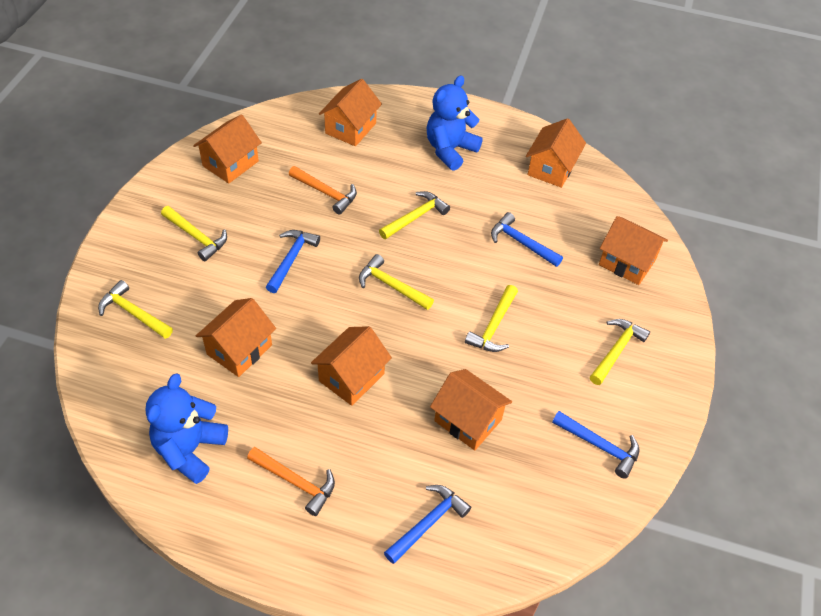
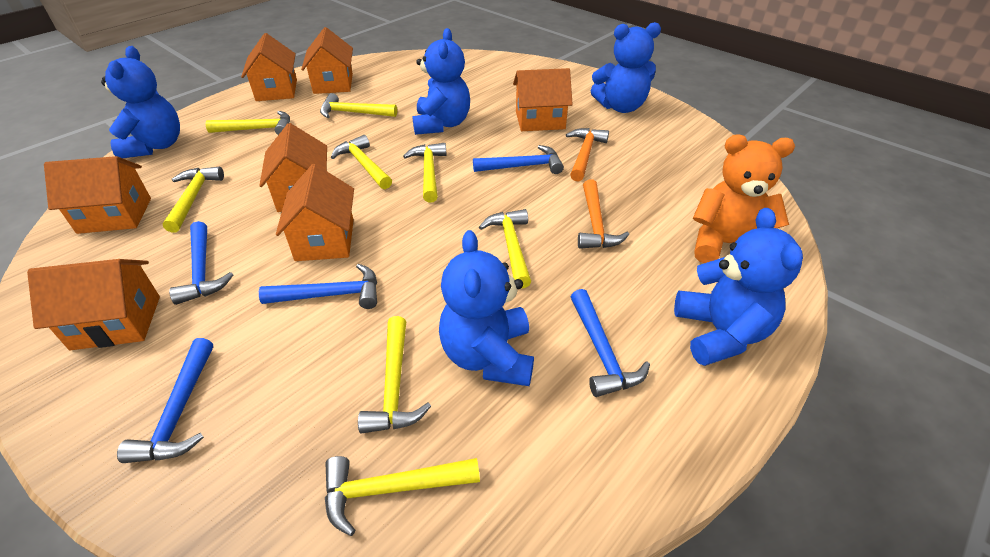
blue hammer: 4 -> 5
blue teddy bear: 2 -> 5
orange teddy bear: 0 -> 1
yellow hammer: 6 -> 8

